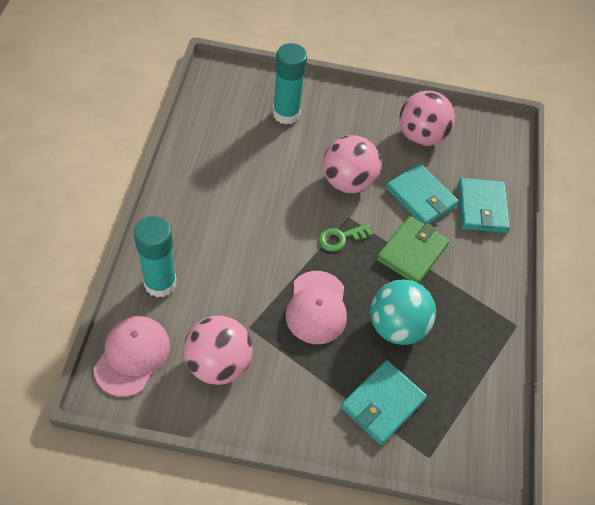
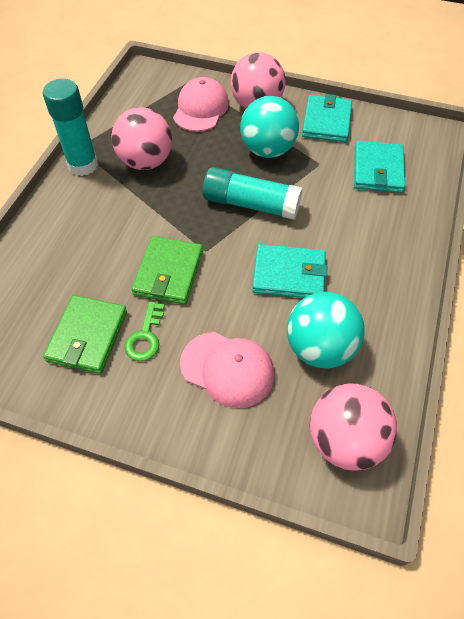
green wallet: 1 -> 2
turquoise ball: 1 -> 2

